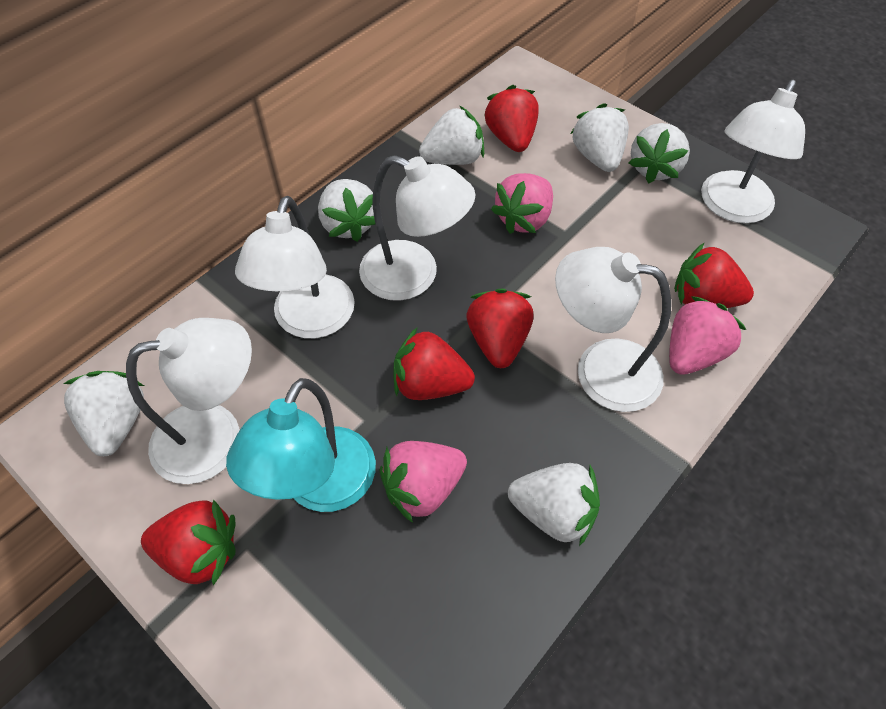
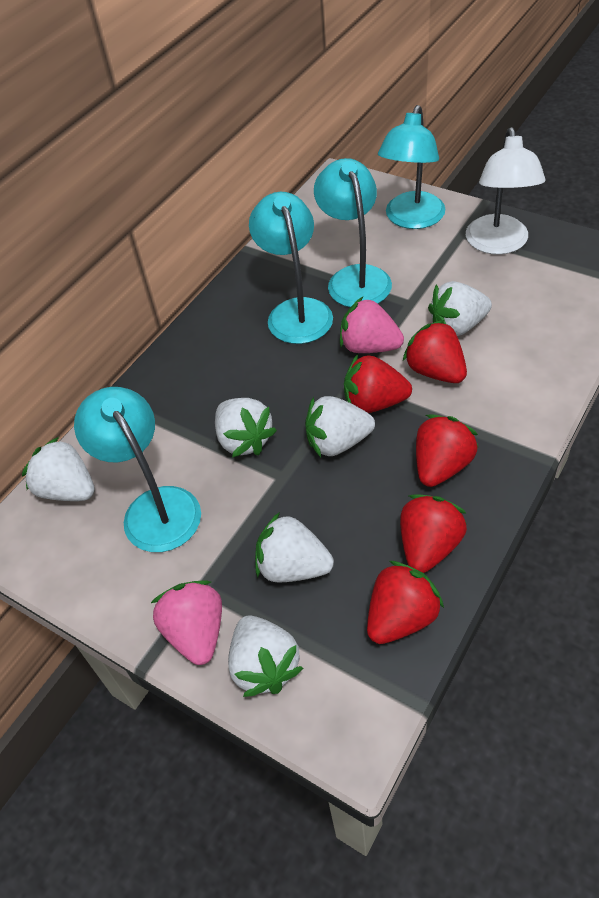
pink strawberry: 3 -> 2
turquoise lamp: 1 -> 4
white lamp: 5 -> 1

